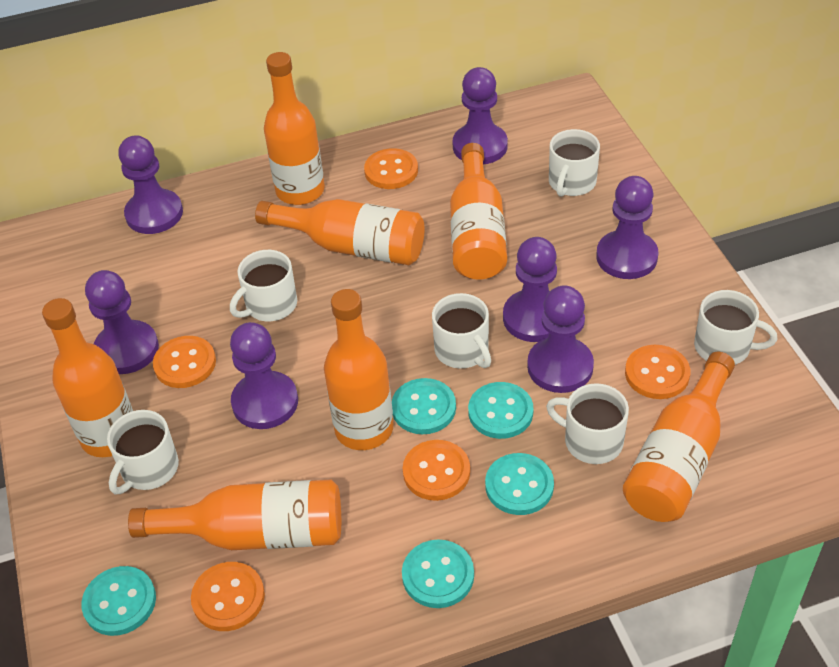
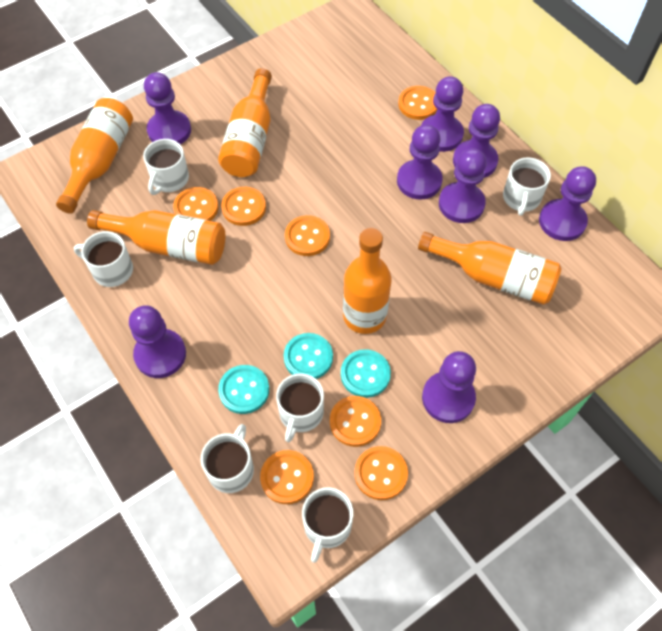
orange bottle: 7 -> 5
orange button: 5 -> 7
purple pawn: 7 -> 8
turquoise button: 5 -> 3

